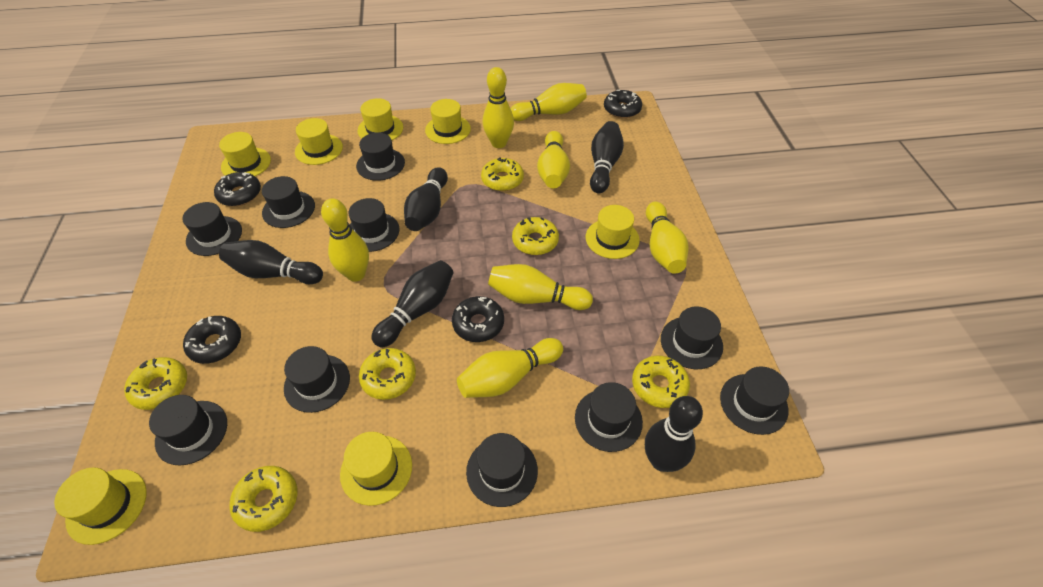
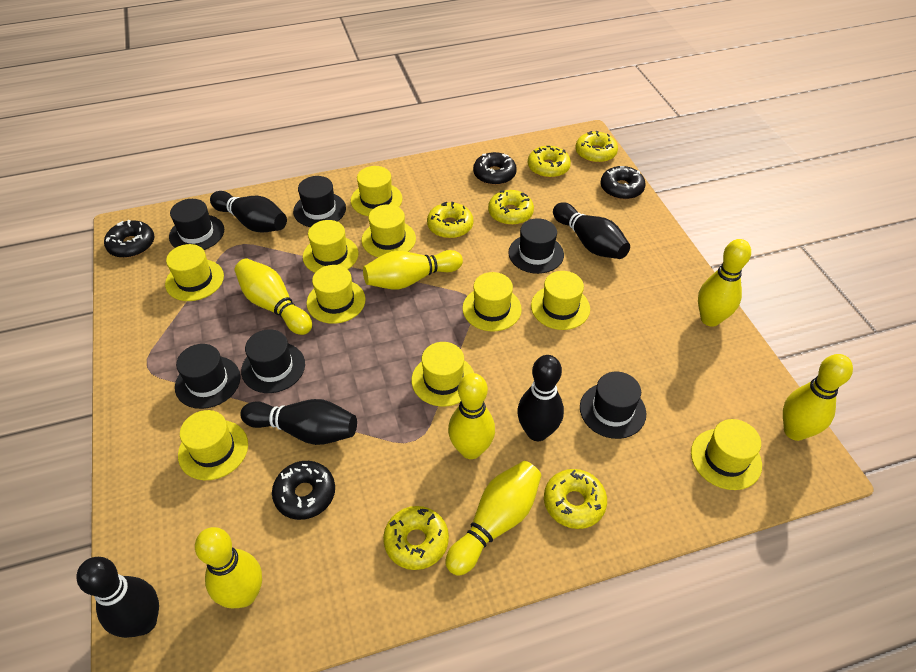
black hat: 10 -> 6
yellow hat: 7 -> 10

